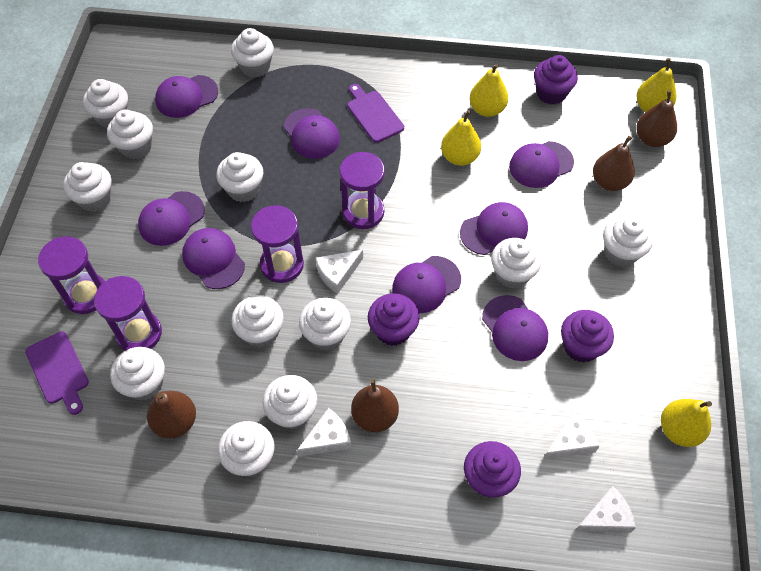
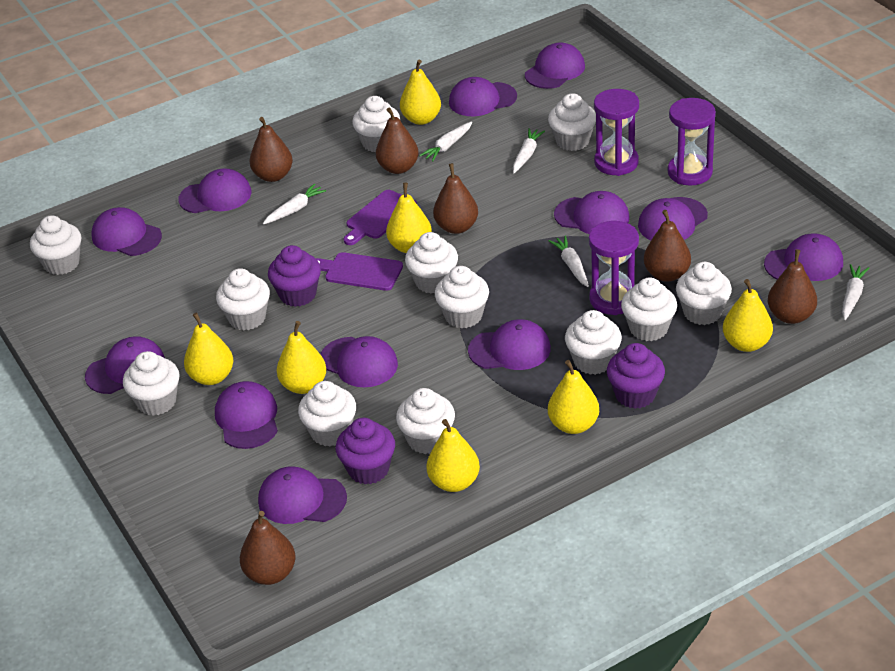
brown pear: 4 -> 6
purple cap: 8 -> 12
purple cupcake: 4 -> 3
purple hourglass: 4 -> 3
white carrot: 0 -> 5
white cheese: 4 -> 0
yellow pear: 4 -> 7

